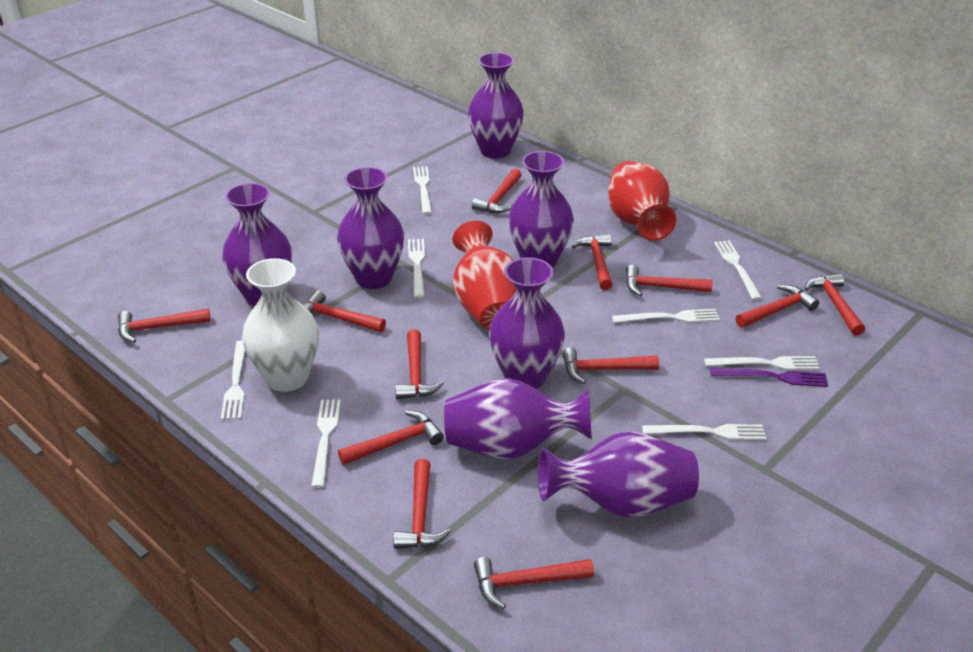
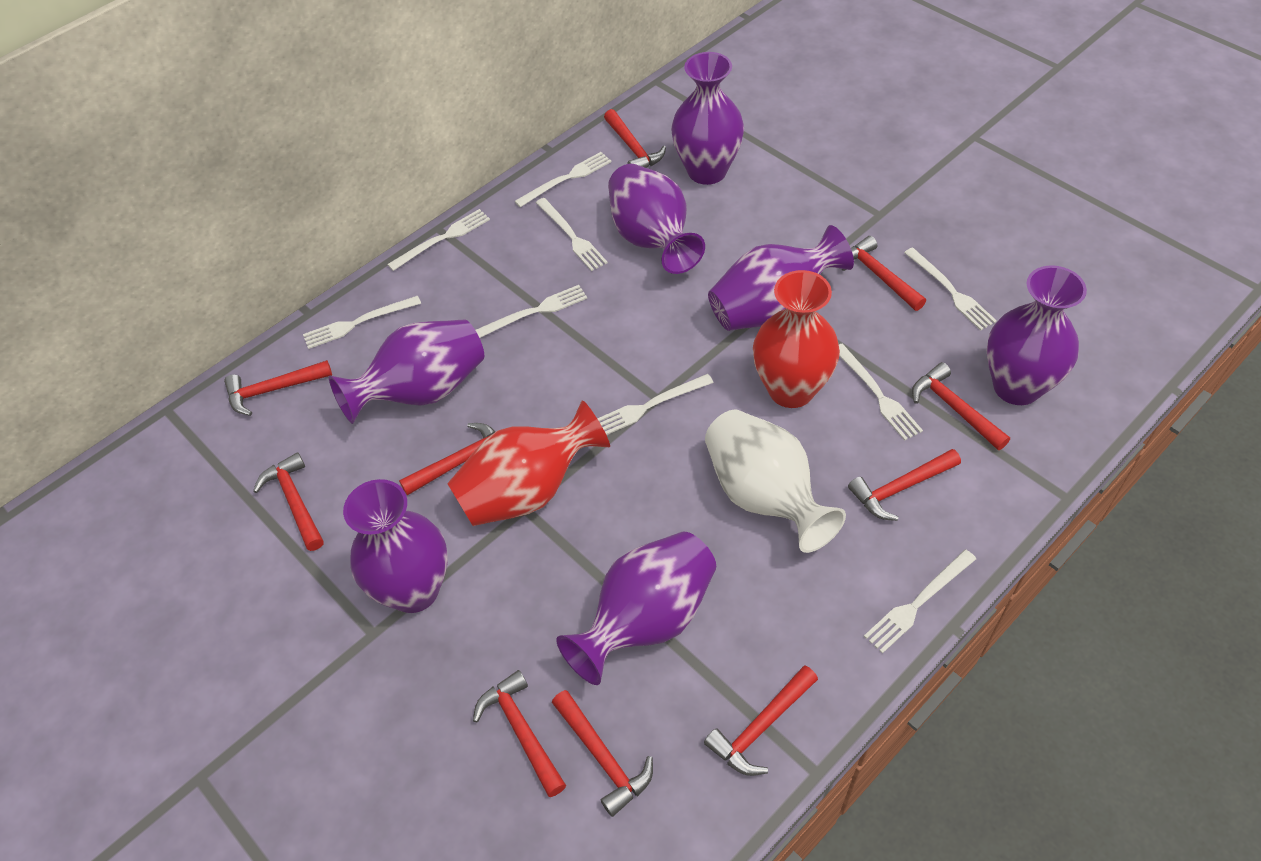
purple fork: 1 -> 0
red hammer: 12 -> 10
white fork: 8 -> 9

